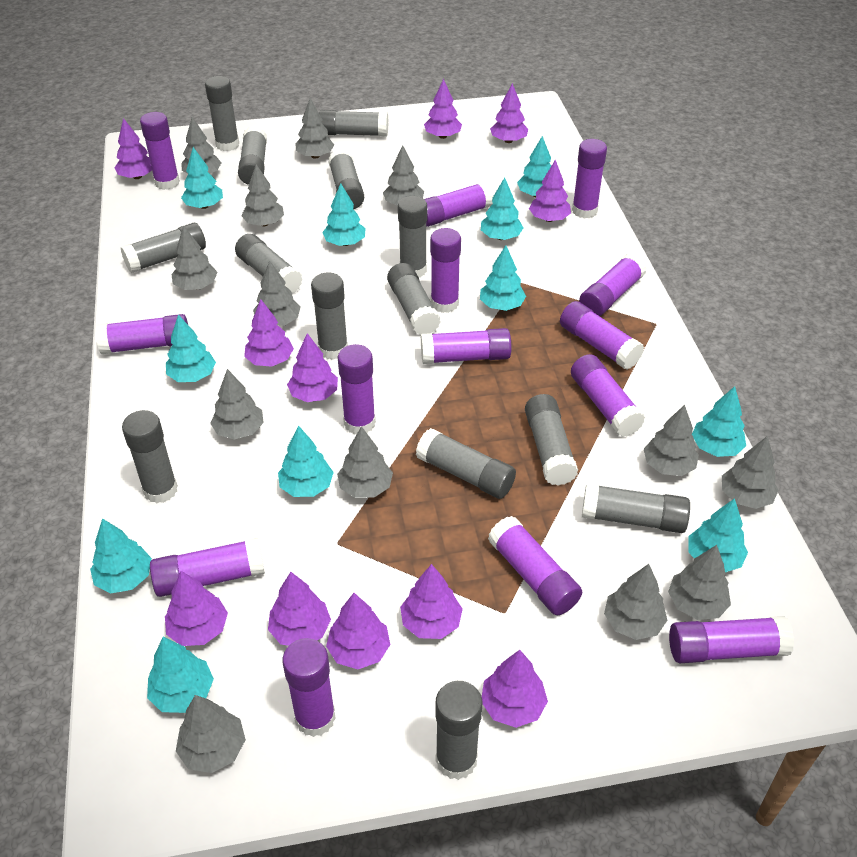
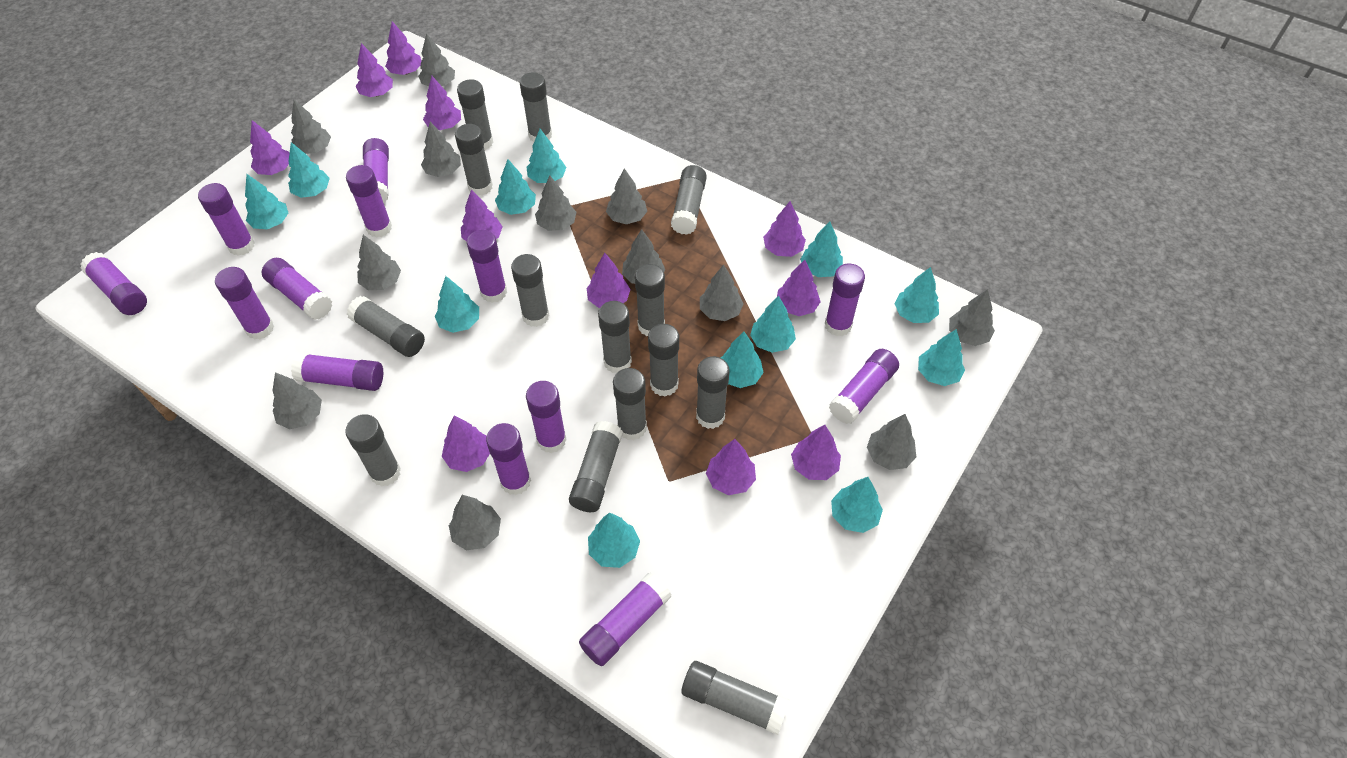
grey tree: 13 -> 12
purple glue stick: 14 -> 13
turquoise tree: 11 -> 12

